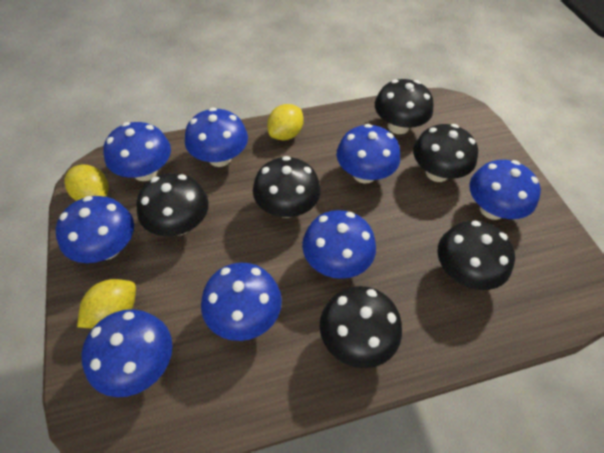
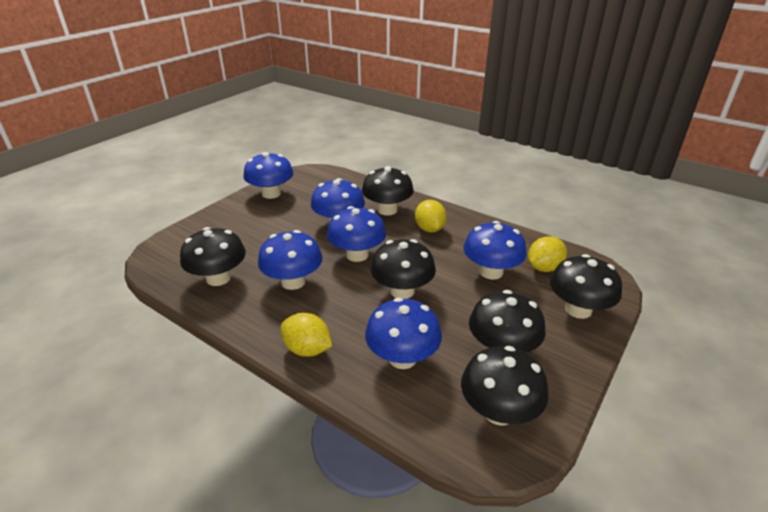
blue mushroom: 8 -> 6

